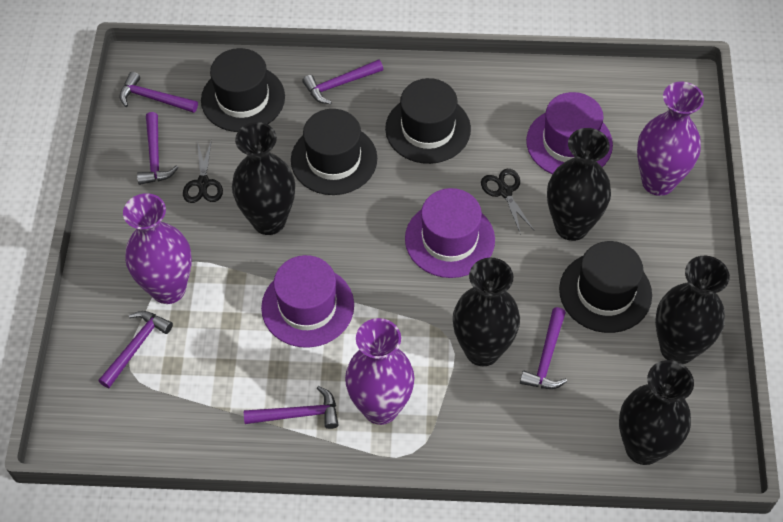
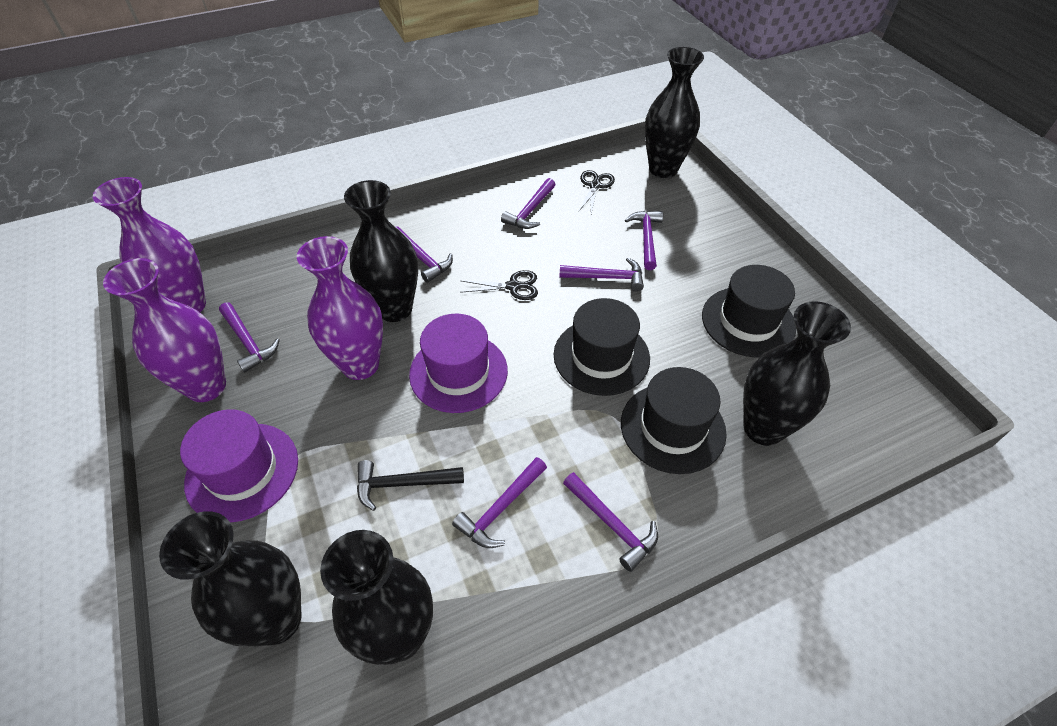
black hammer: 0 -> 1
black hat: 4 -> 3
purple hammer: 6 -> 7
purple hat: 3 -> 2

